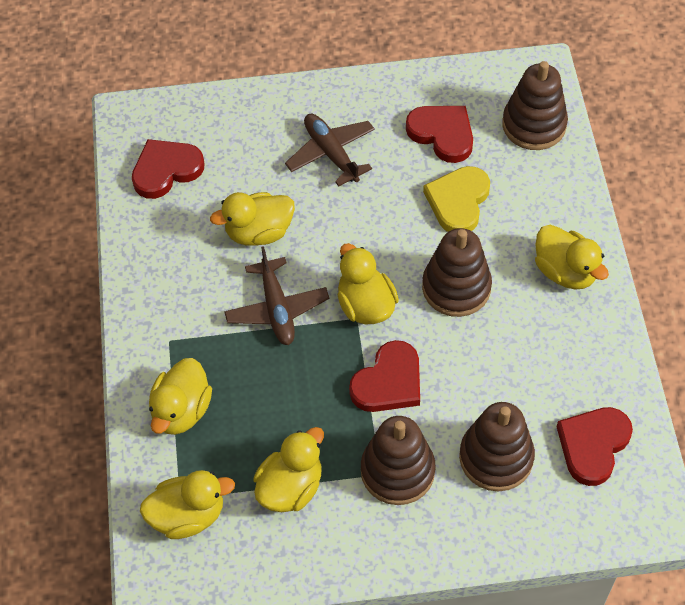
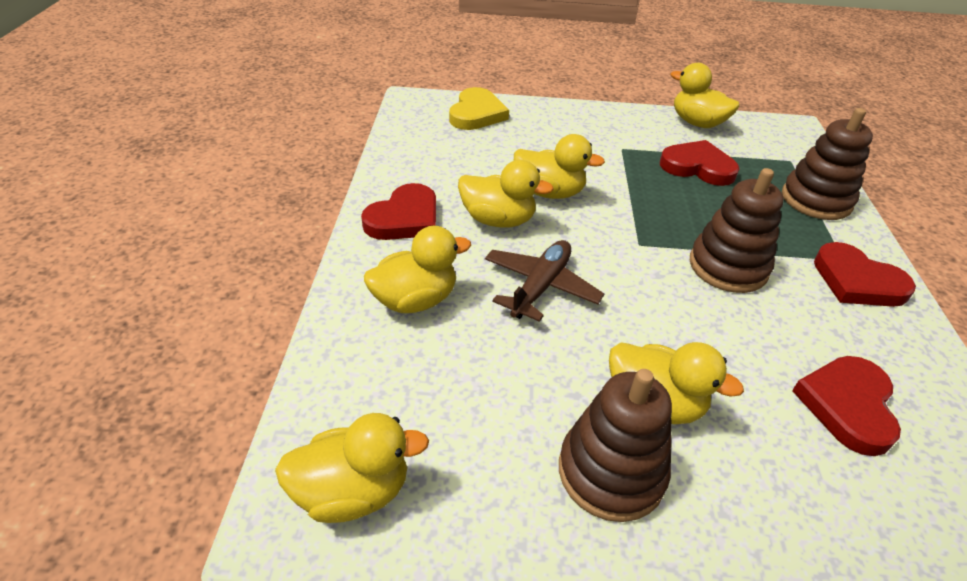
brown plane: 2 -> 1
brown stacking toy: 4 -> 3

